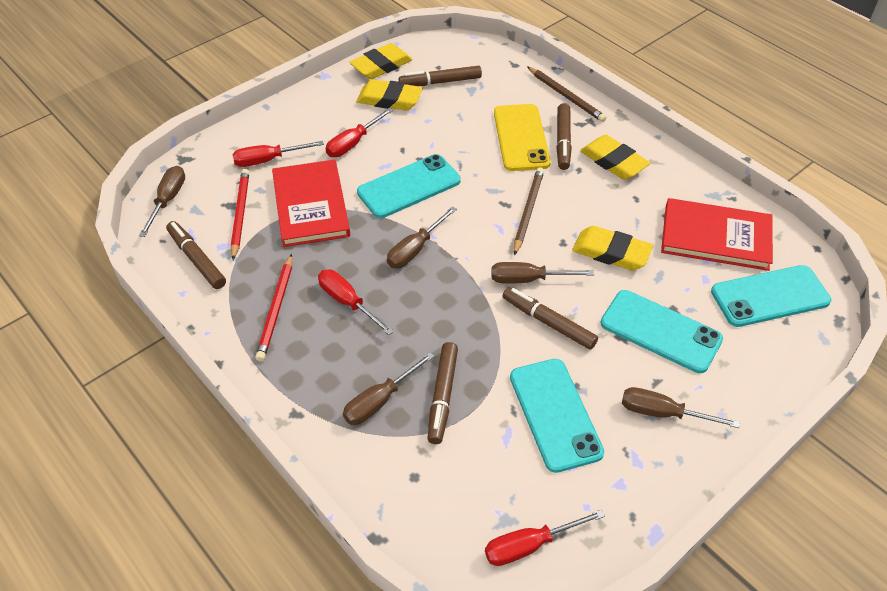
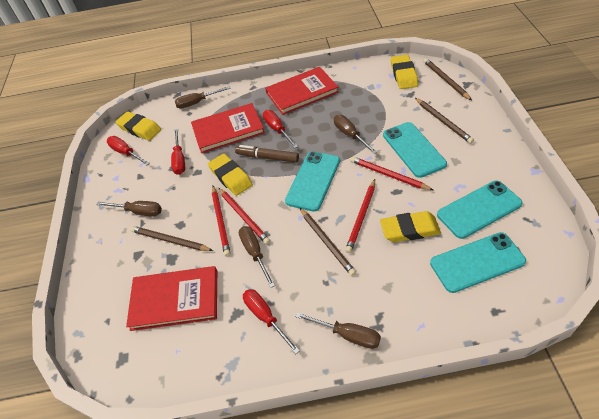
brown marker: 5 -> 1
brown pencil: 2 -> 4
red book: 2 -> 3
red pencil: 2 -> 4
yellow phone: 1 -> 0

